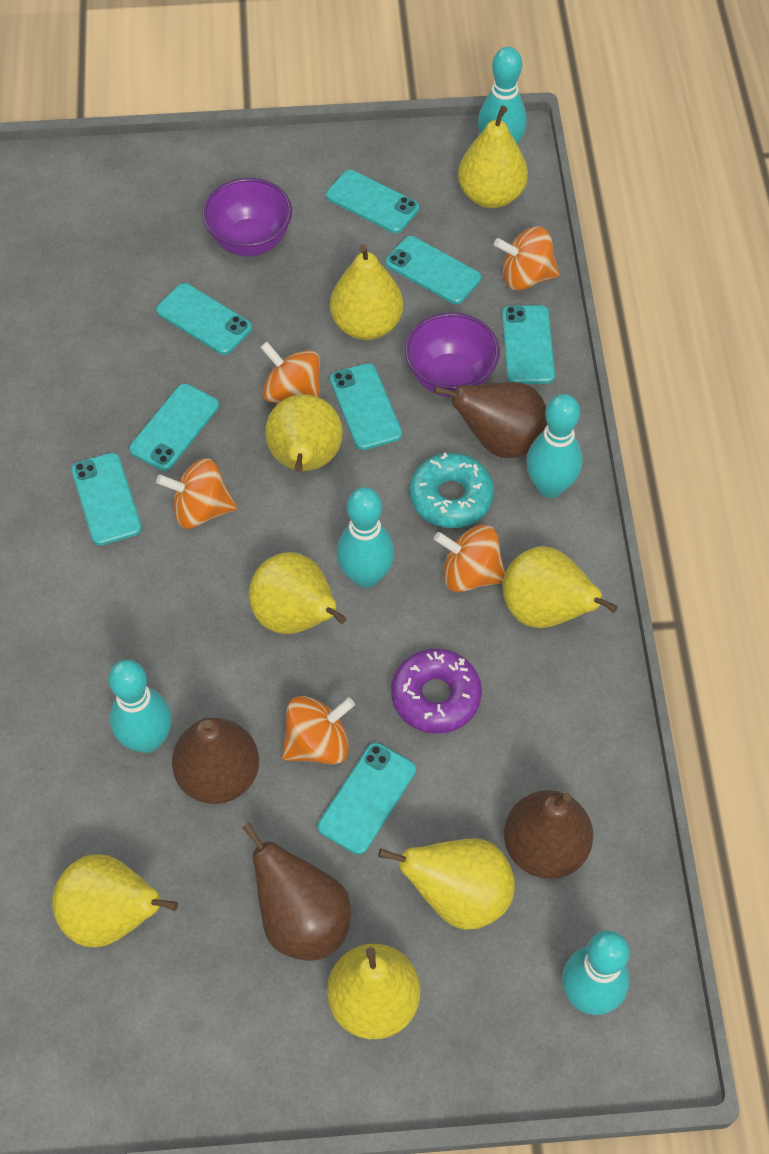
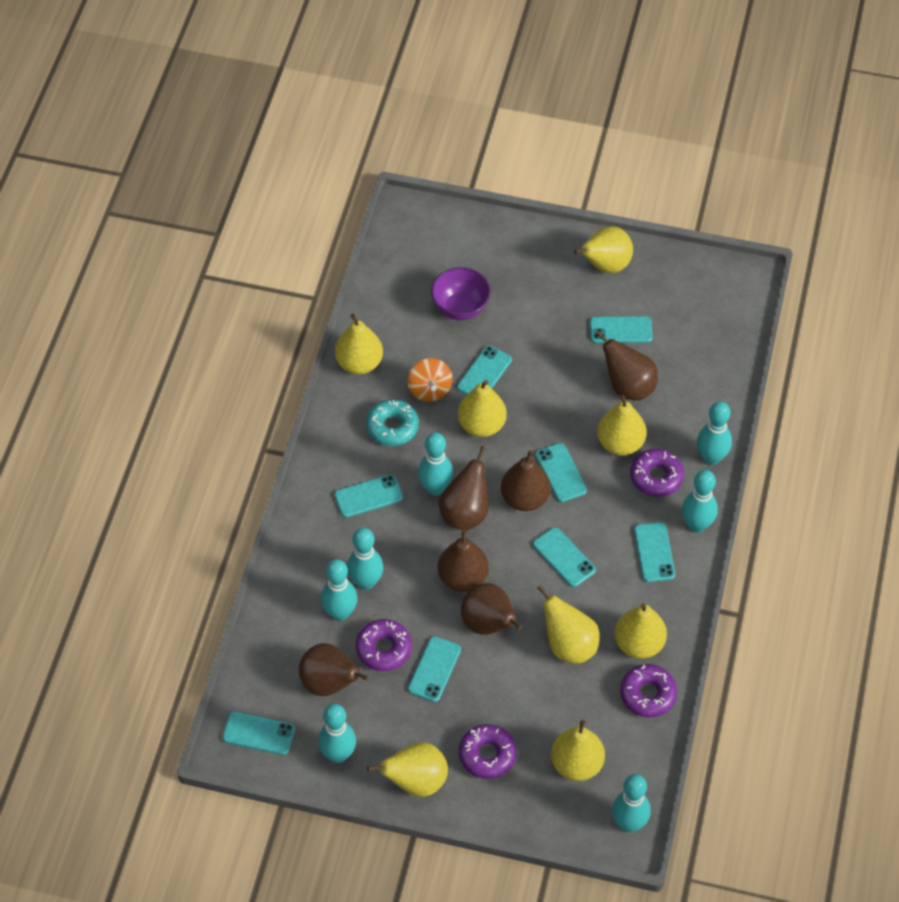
brown pear: 4 -> 6
orange spinning top: 5 -> 1
purple bowl: 2 -> 1
purple donut: 1 -> 4
turquoise bowling pin: 5 -> 7

